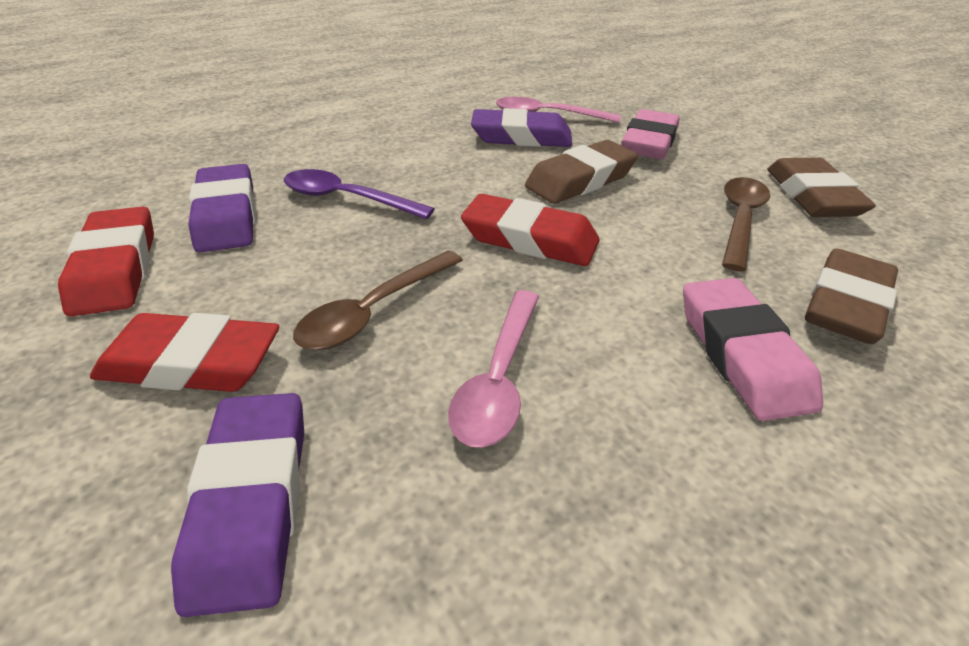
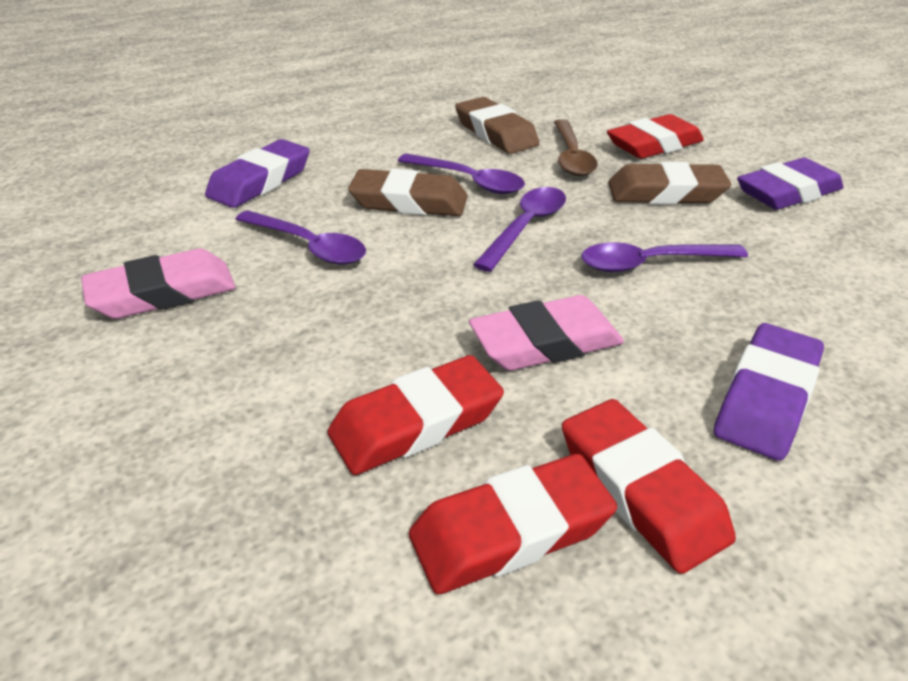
brown spoon: 2 -> 1
pink spoon: 2 -> 0
purple spoon: 1 -> 4
red eraser: 3 -> 4

